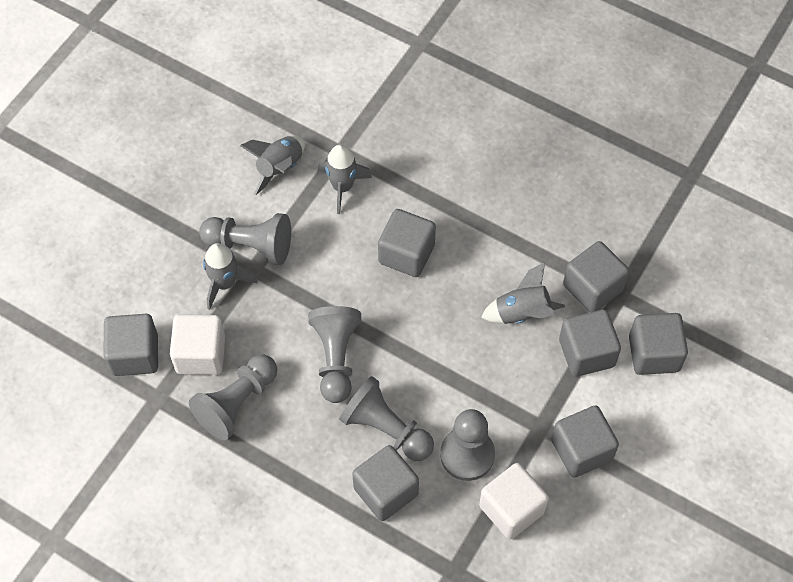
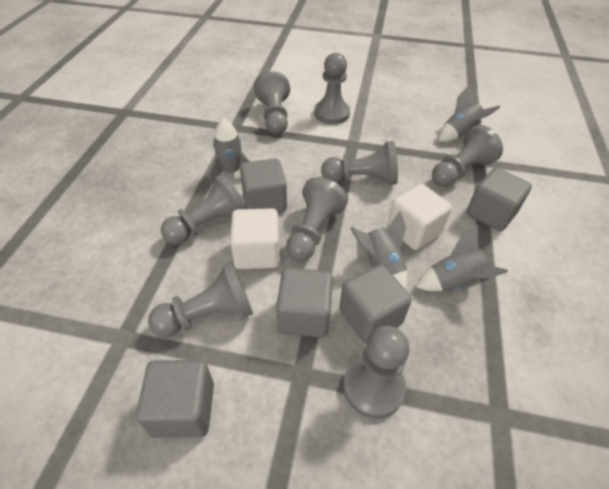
grey cube: 7 -> 5
grey pawn: 5 -> 8

